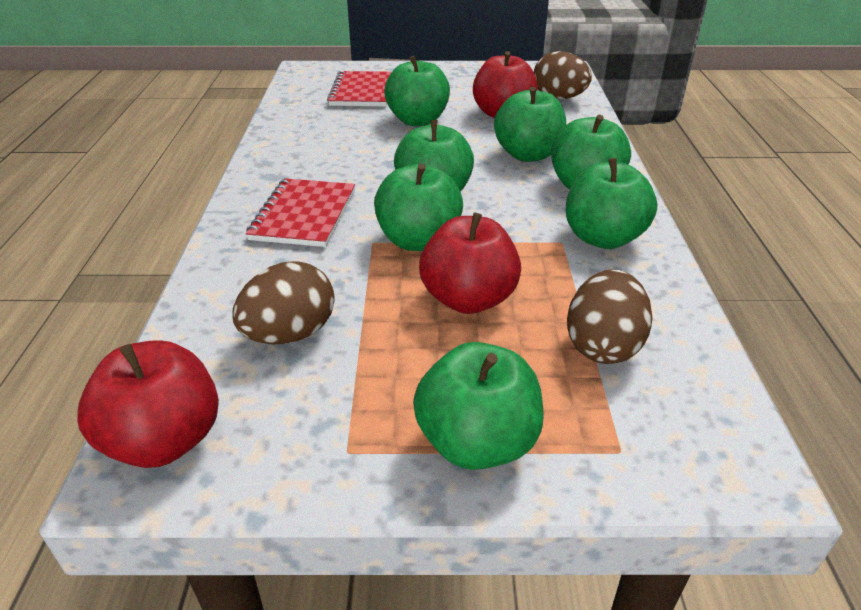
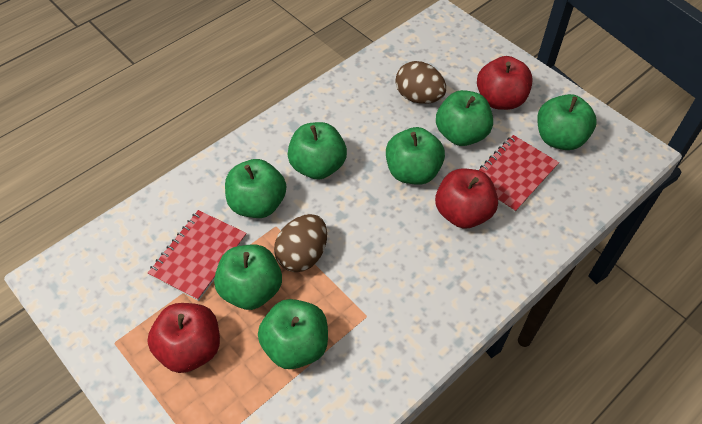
brown egg: 3 -> 2

